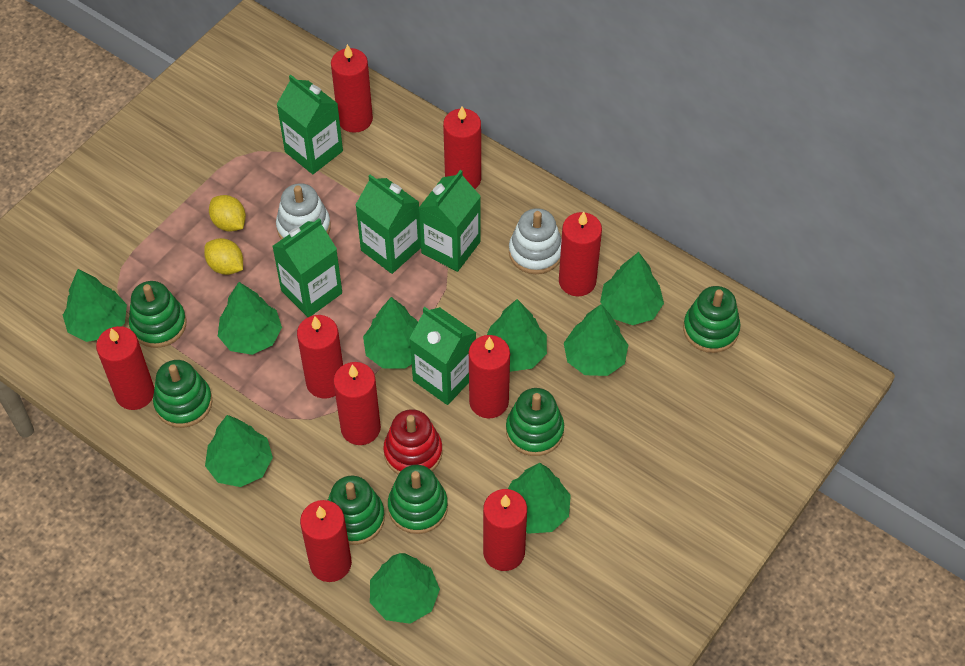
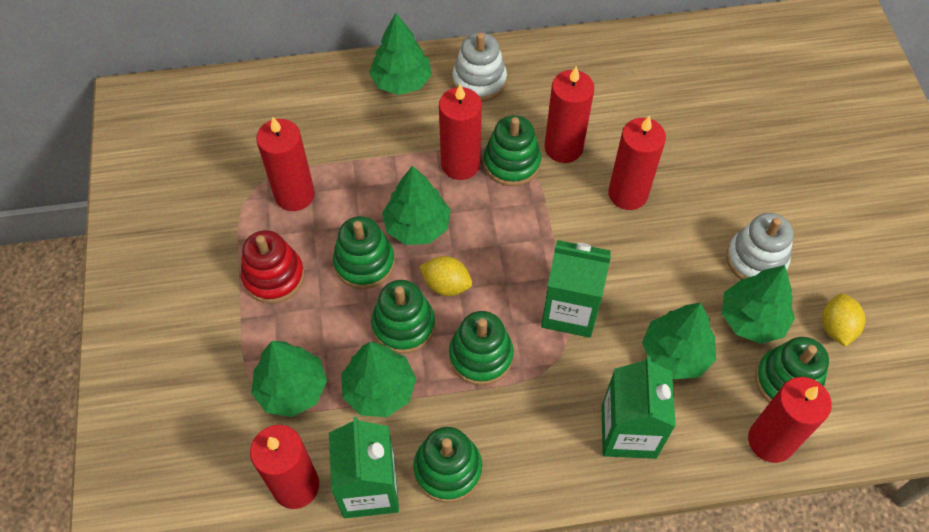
green carton: 5 -> 3
green tree: 9 -> 6
red candle: 9 -> 6

